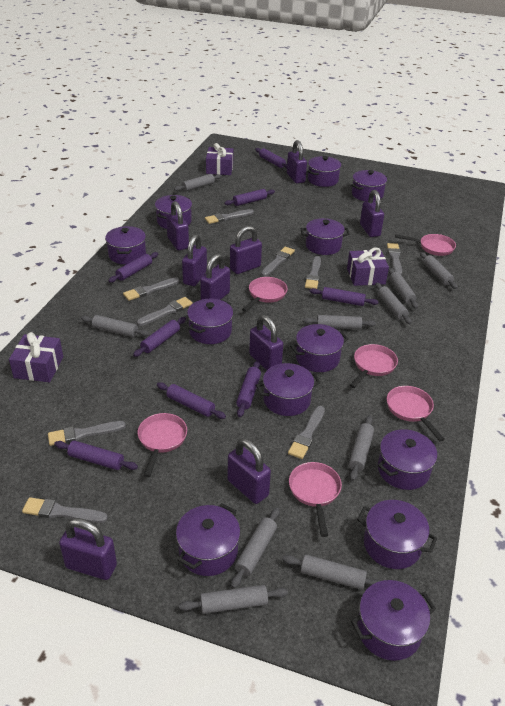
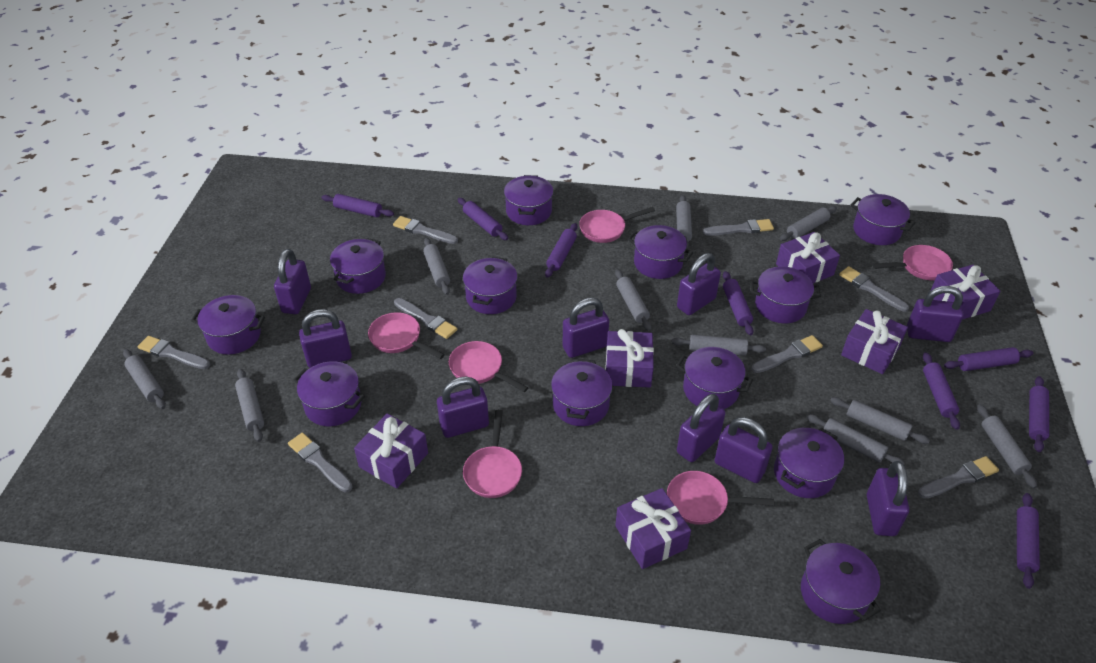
grey brush: 9 -> 8
purple gift: 3 -> 6

